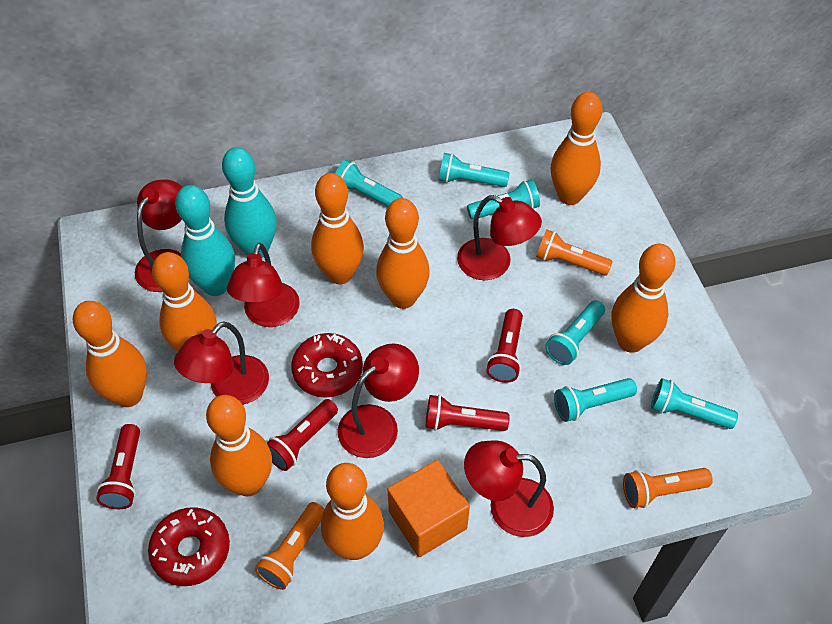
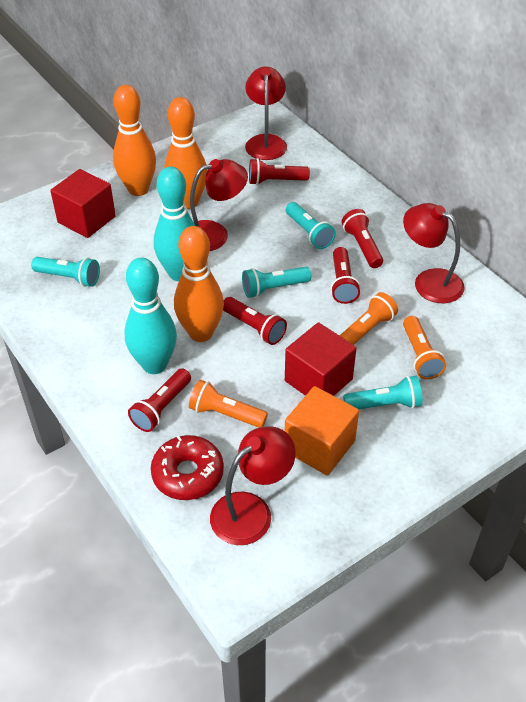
orange bowling pin: 8 -> 3
red cube: 0 -> 2
red donut: 2 -> 1
red flashlight: 4 -> 5
red lamp: 6 -> 4
turquoise flashlight: 6 -> 4

